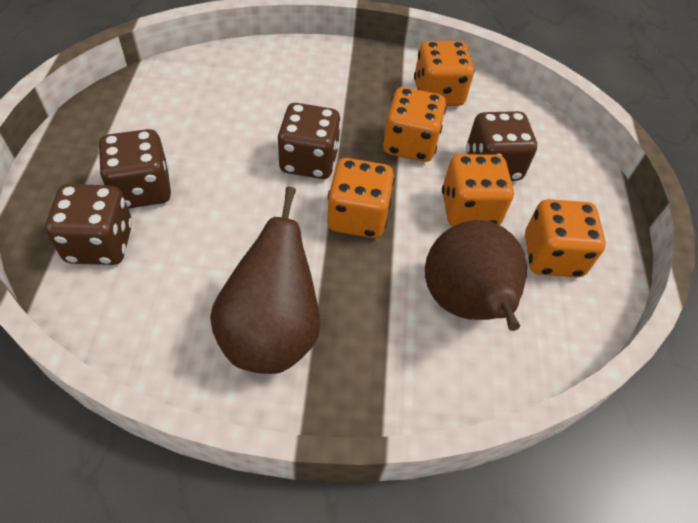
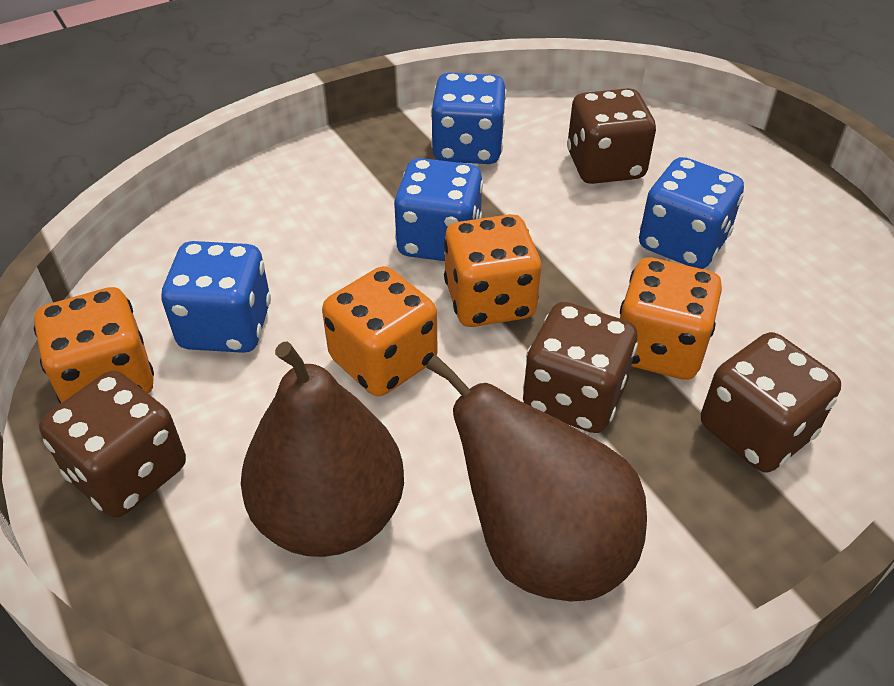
blue dice: 0 -> 4
orange dice: 5 -> 4

